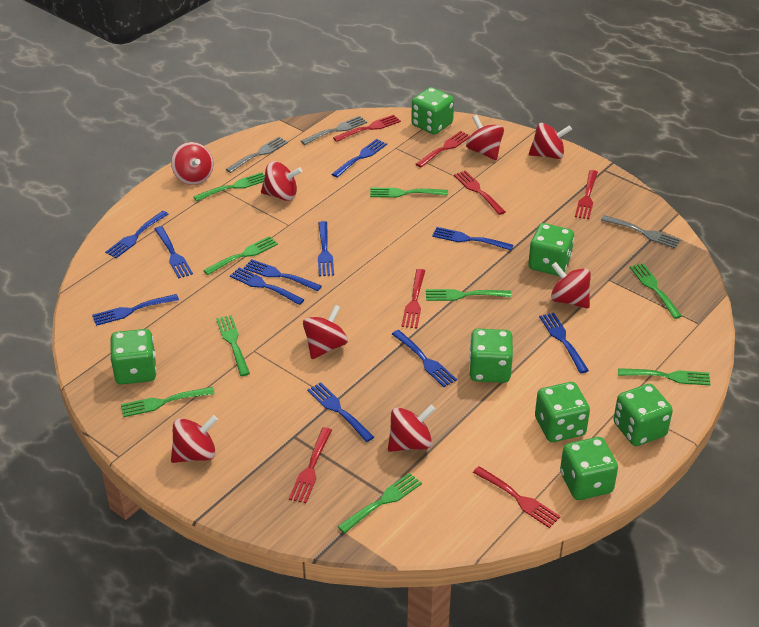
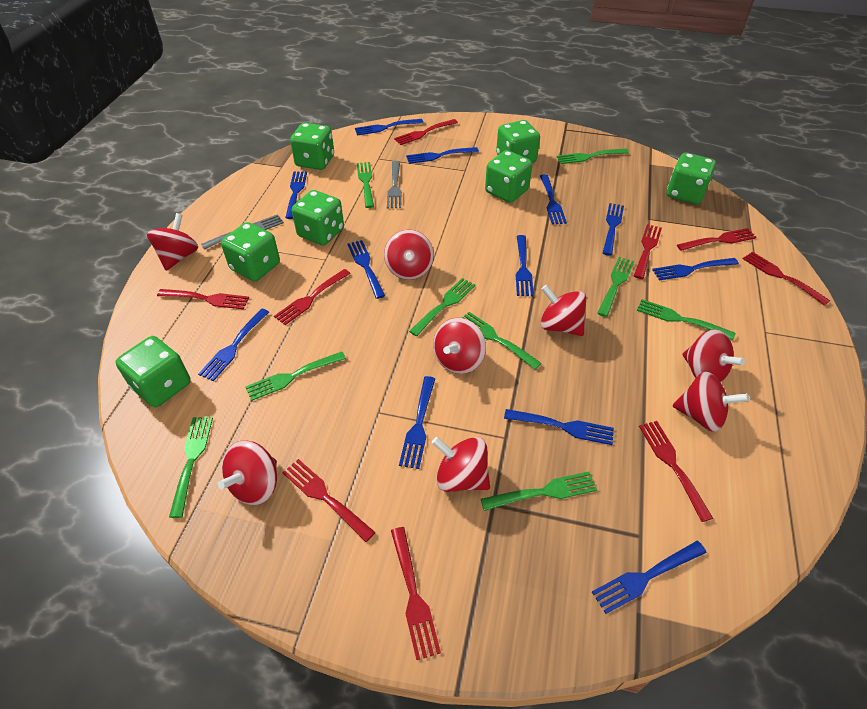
blue fork: 11 -> 12
grey fork: 3 -> 2
red fork: 7 -> 9

